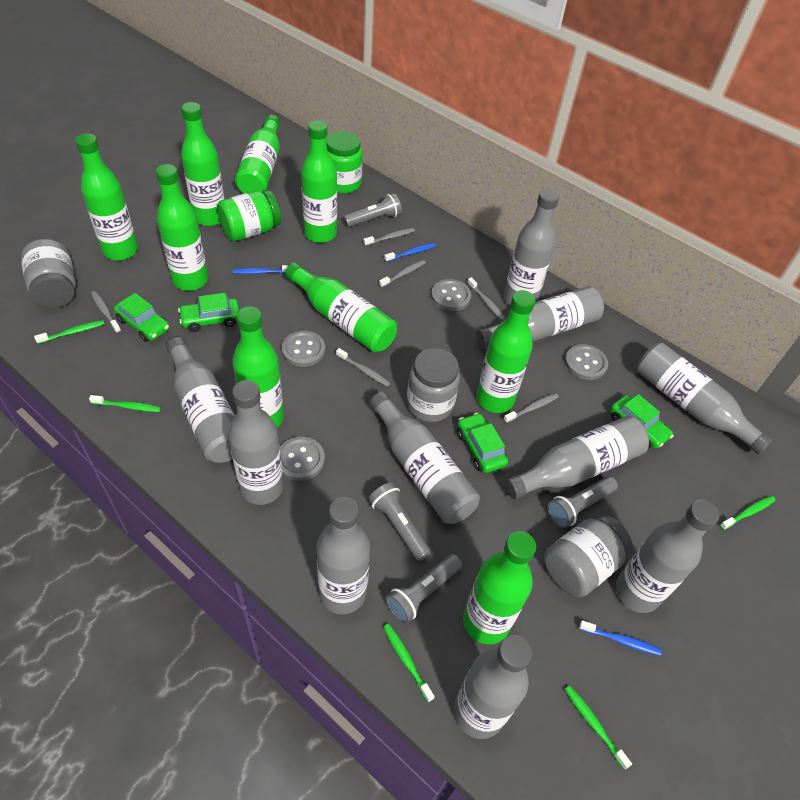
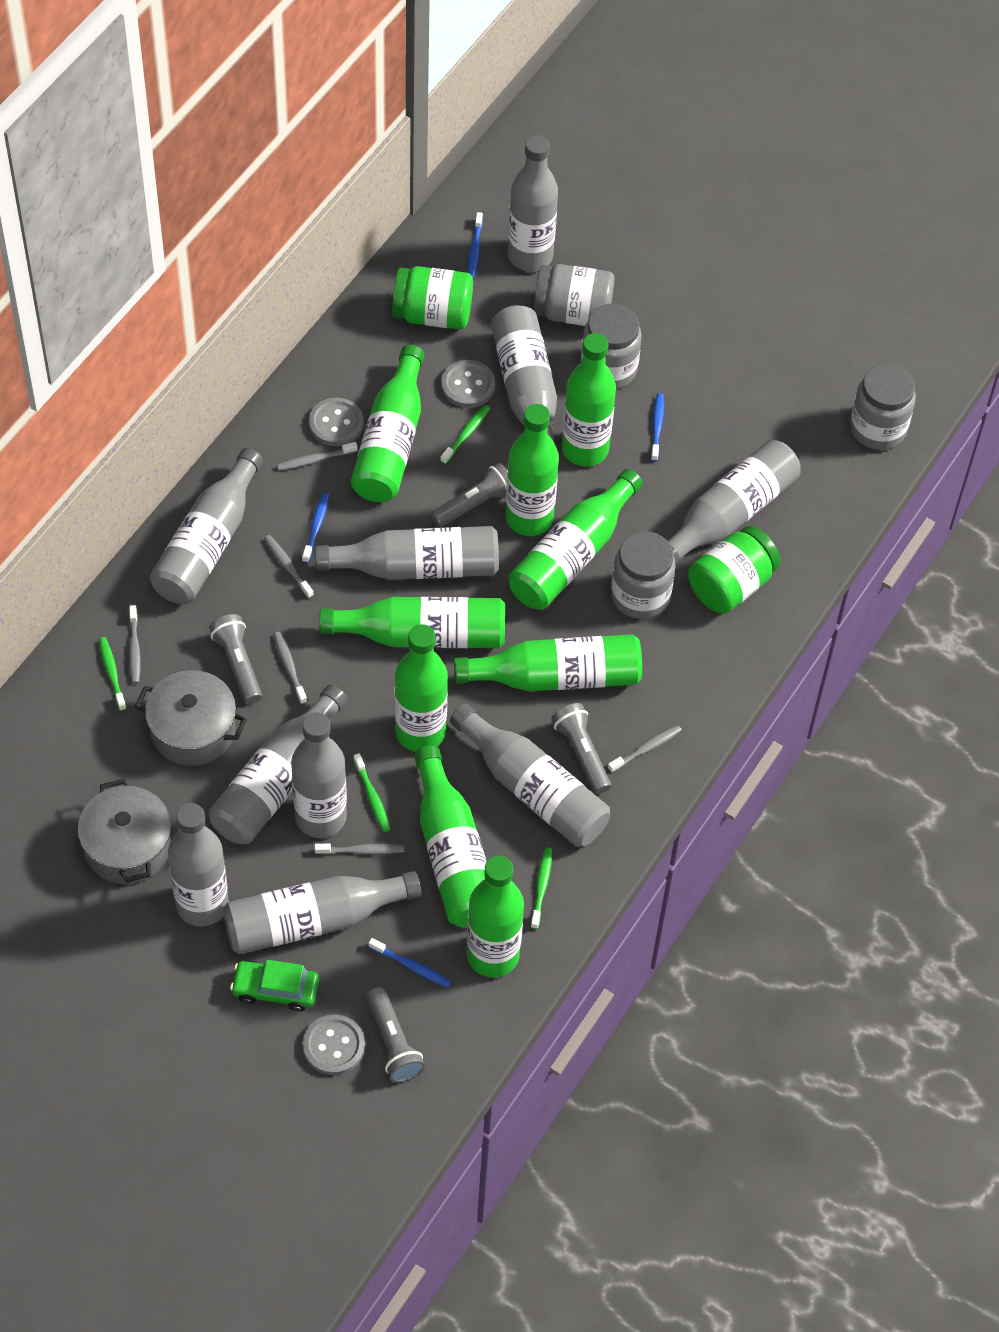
blue toothbrush: 3 -> 4
green car: 4 -> 1
green toothbrush: 5 -> 4
grey button: 4 -> 3
grey jar: 3 -> 4
grey pot: 0 -> 2

